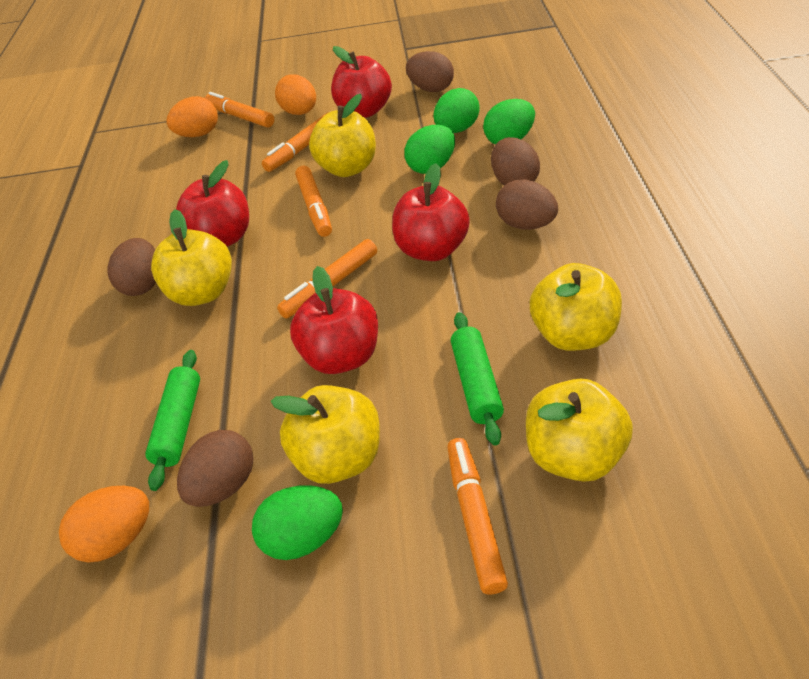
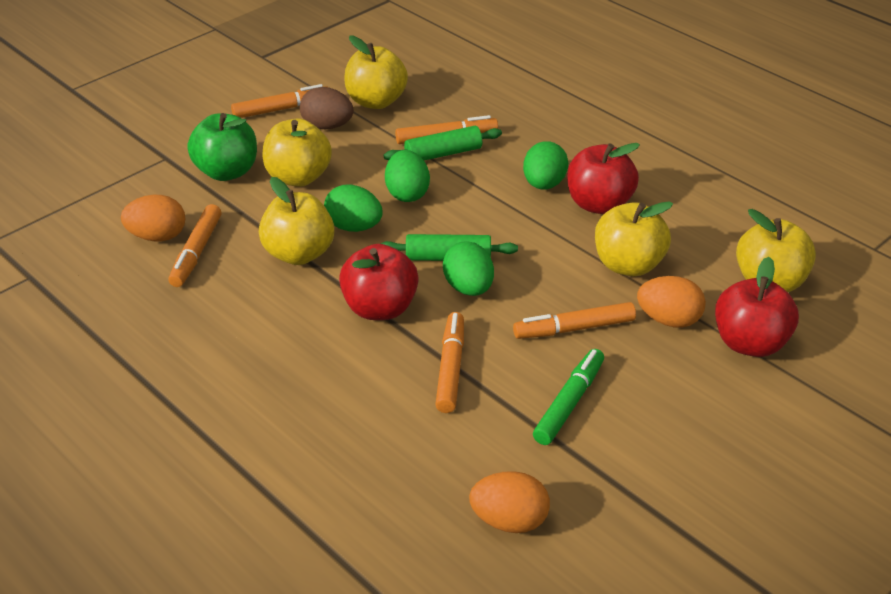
brown egg: 5 -> 1
green apple: 0 -> 1
green marker: 0 -> 1
red apple: 4 -> 3

